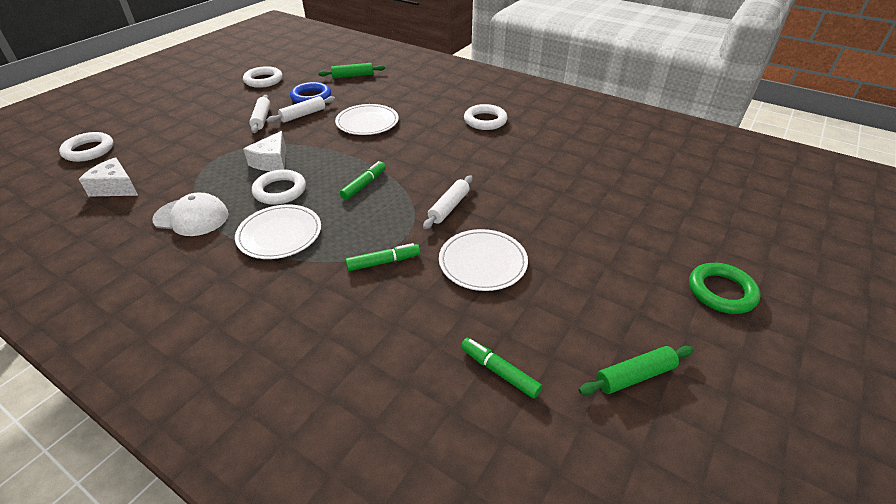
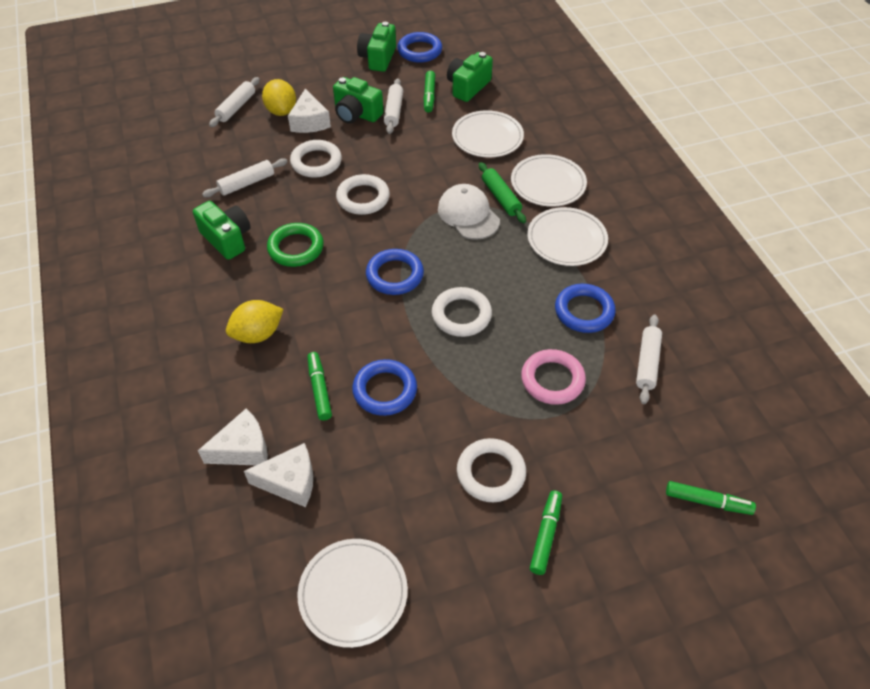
blue ring: 1 -> 4
green camera: 0 -> 4
green marker: 3 -> 4
green rolling pin: 2 -> 1
pink ring: 0 -> 1
white cheese: 2 -> 3
white plate: 3 -> 4
white rolling pin: 3 -> 4
yellow lemon: 0 -> 2

